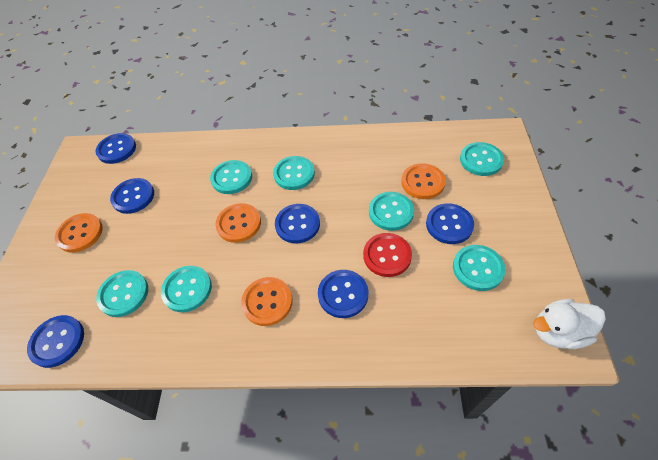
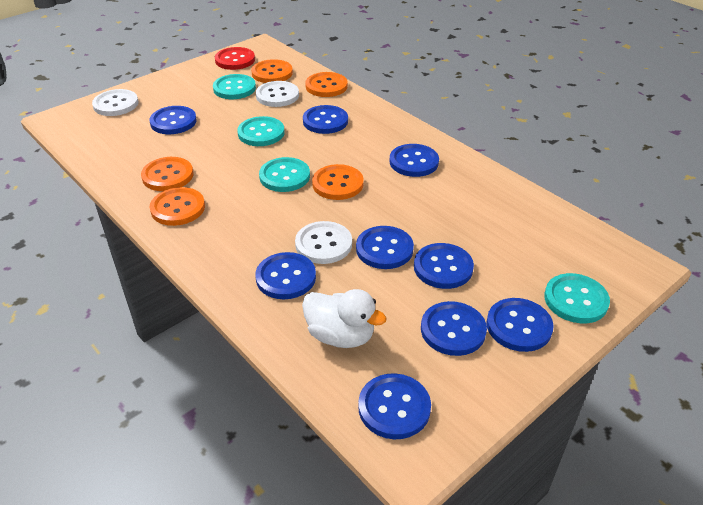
blue button: 6 -> 9
orange button: 4 -> 5
turquoise button: 7 -> 4
white button: 0 -> 3

